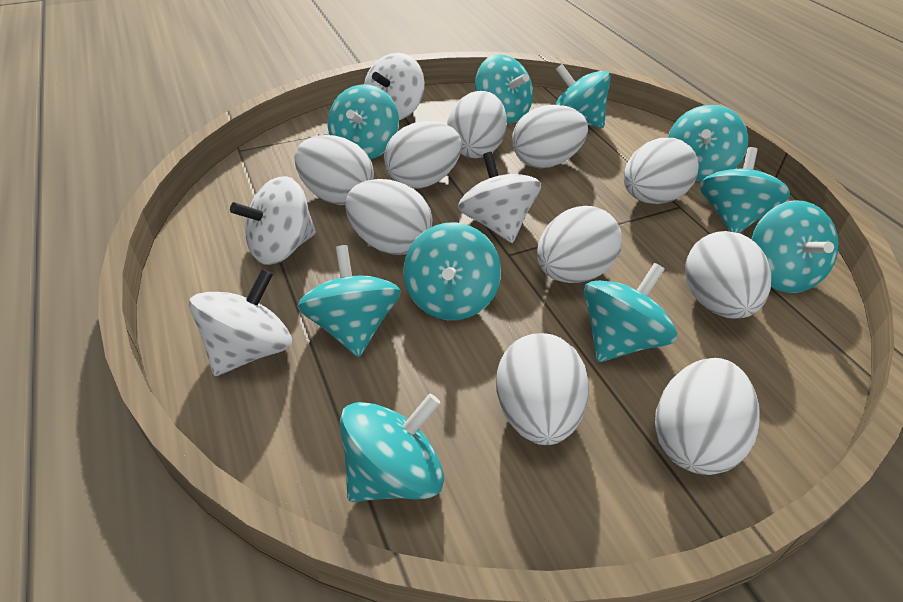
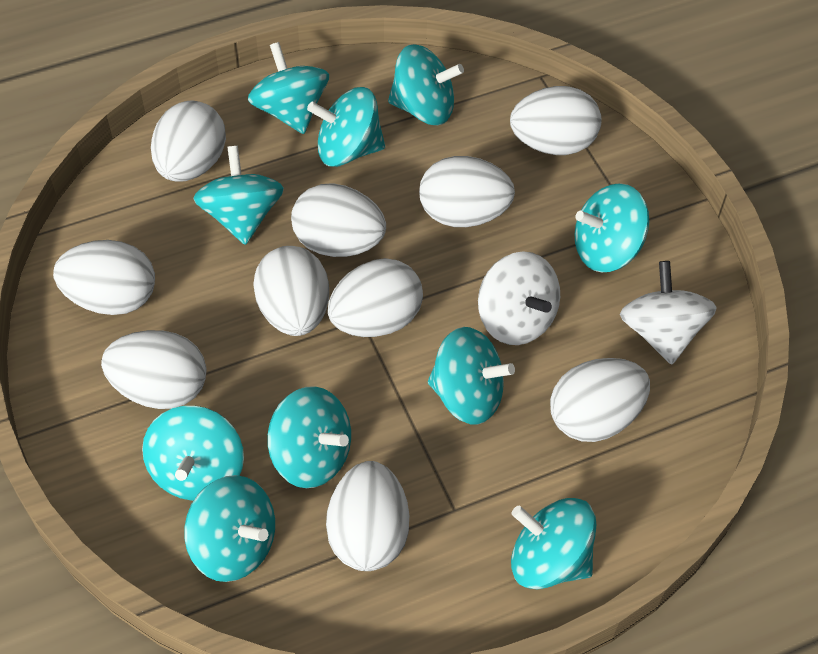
white spinning top: 4 -> 2

